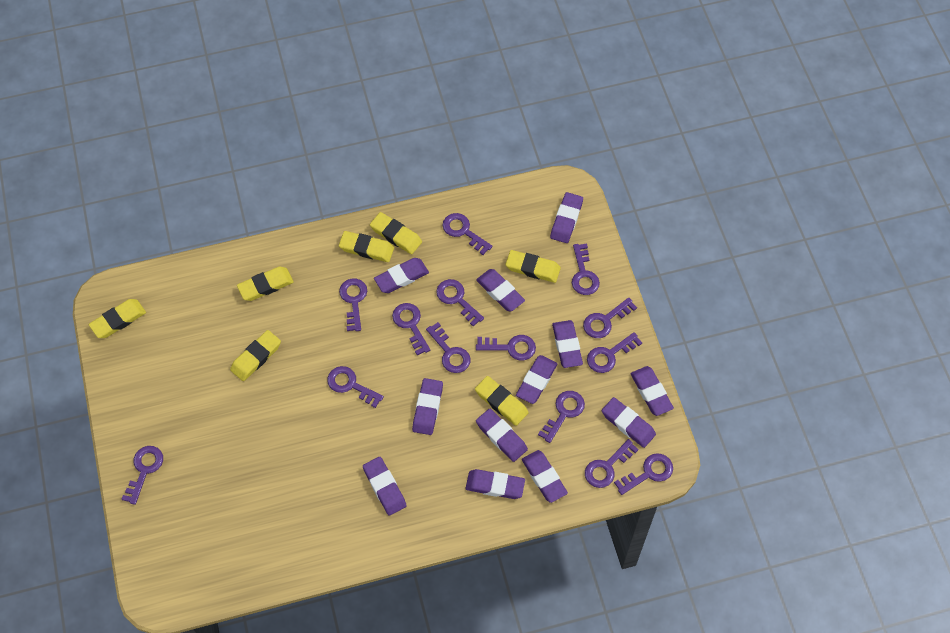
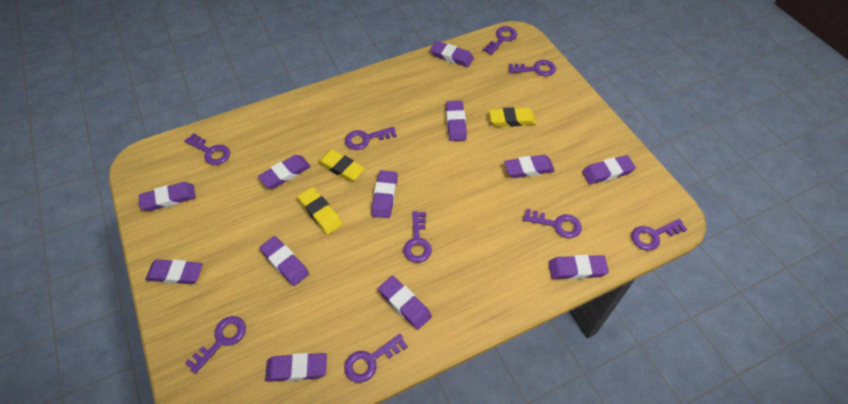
purple key: 14 -> 9
yellow eraser: 7 -> 3

